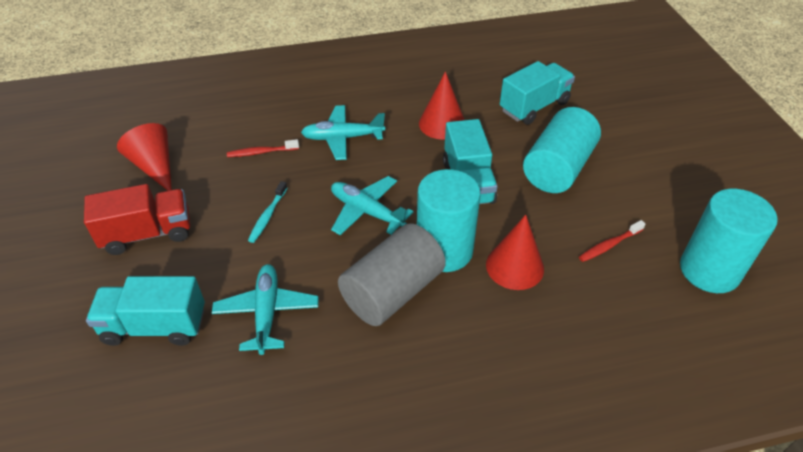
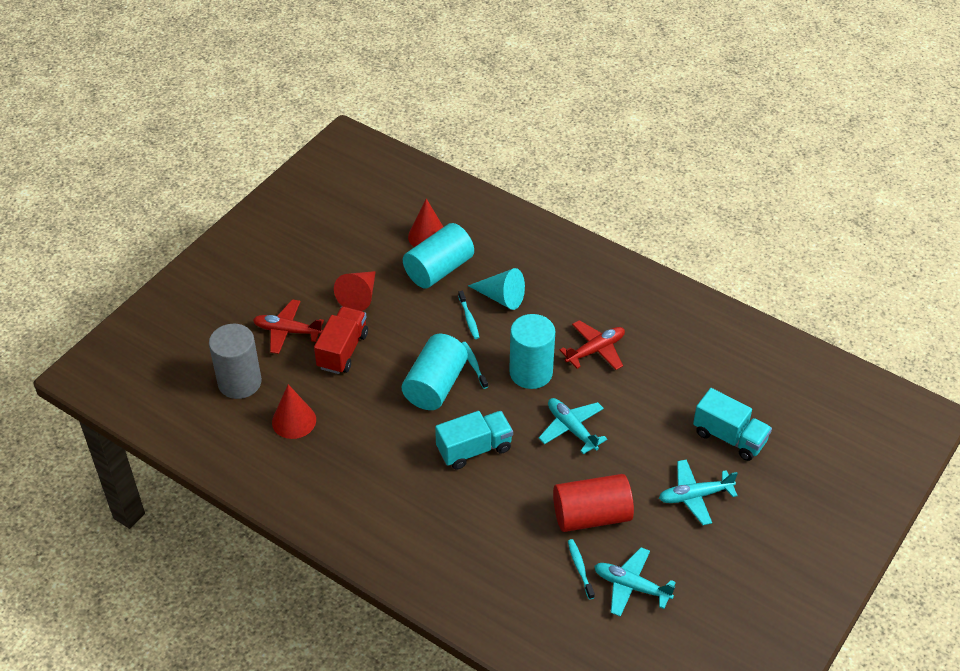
red cylinder: 0 -> 1
red plane: 0 -> 2
red toothbrush: 2 -> 0
turquoise cone: 0 -> 1
turquoise toothbrush: 1 -> 3
turquoise truck: 3 -> 2

